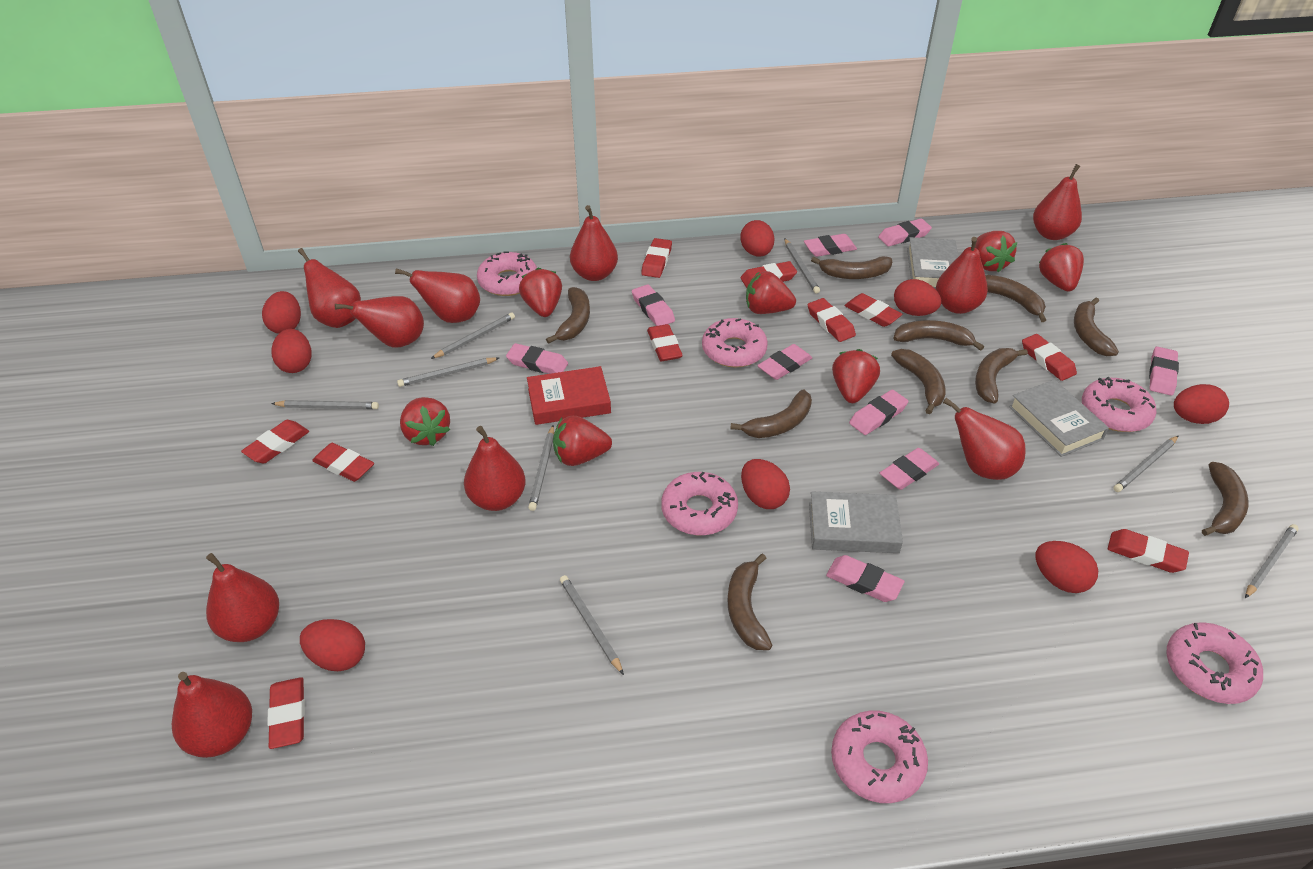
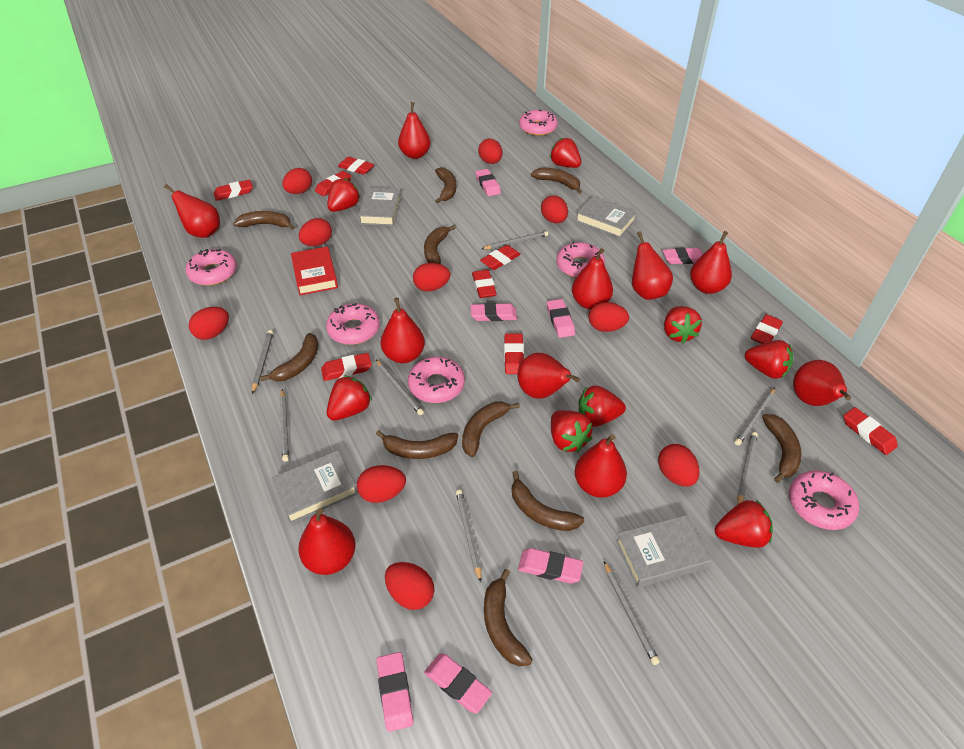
grey book: 3 -> 4
pink eraser: 9 -> 7
red egg: 8 -> 10
red eraser: 10 -> 9
red strawberry: 7 -> 8

